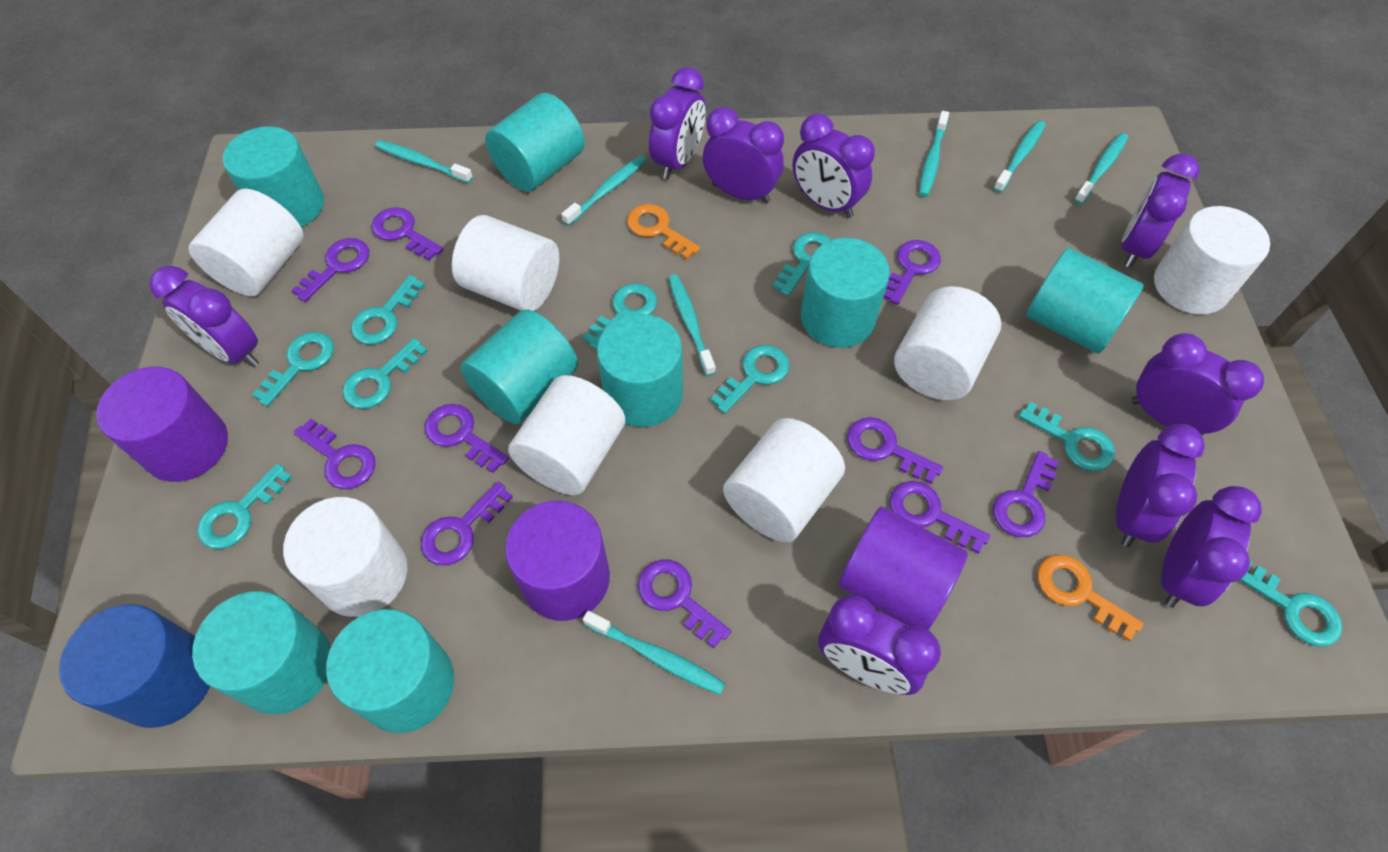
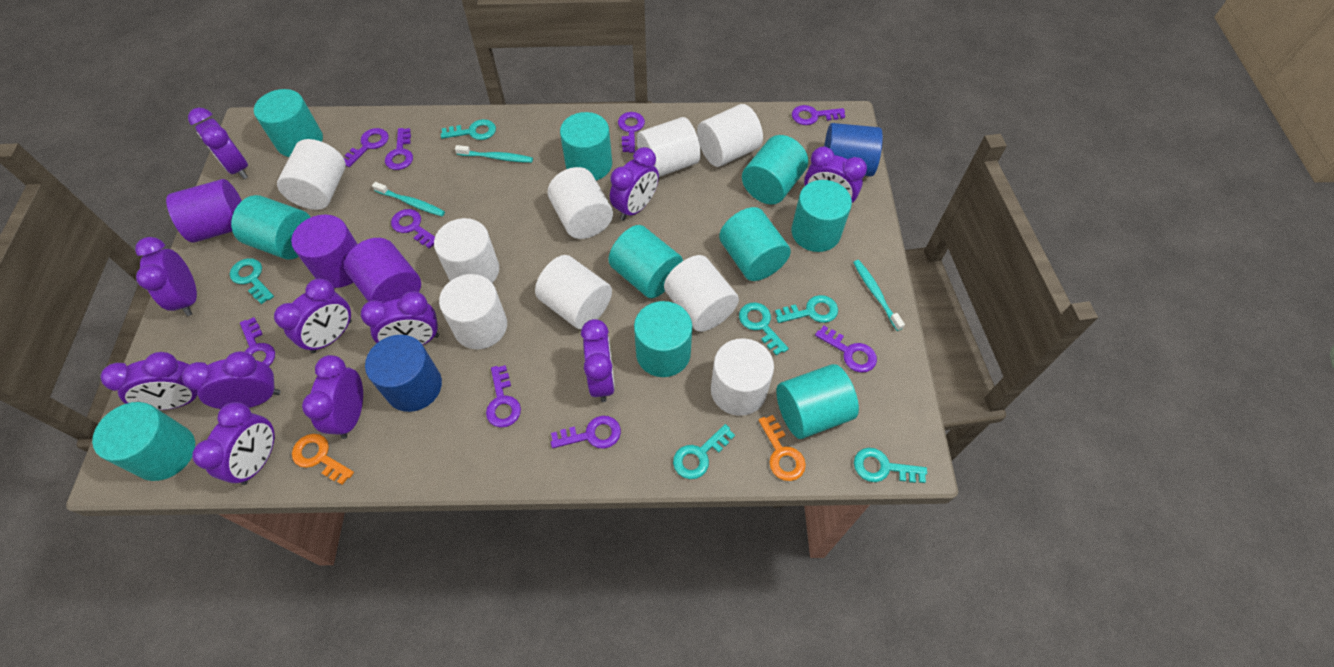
blue cylinder: 1 -> 2
purple clock: 9 -> 11
purple key: 10 -> 9
turquoise cylinder: 8 -> 10
turquoise key: 9 -> 6
turquoise toothbrush: 7 -> 3
white cylinder: 7 -> 9

